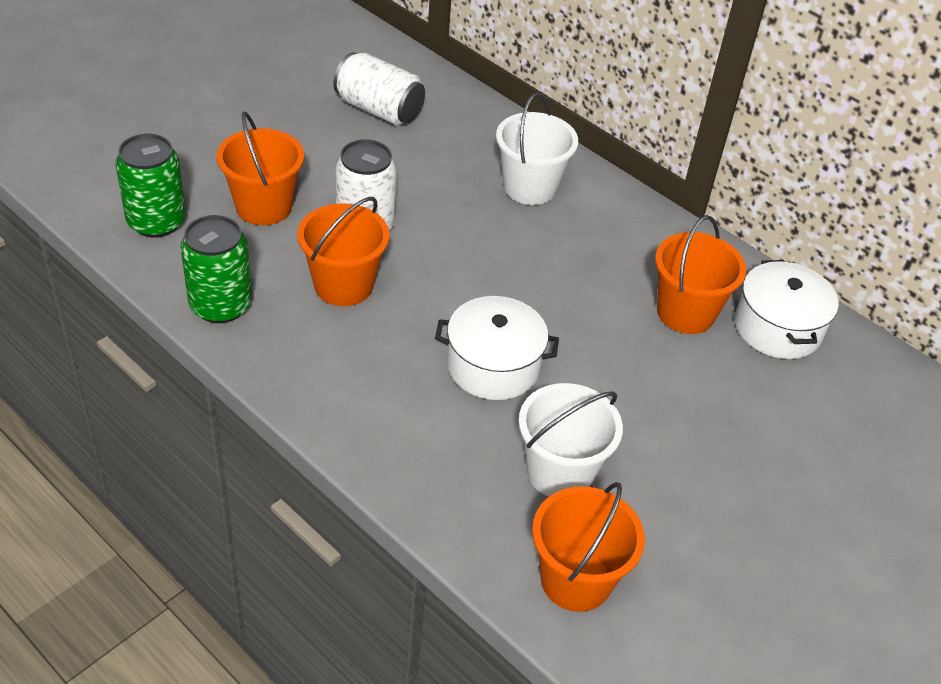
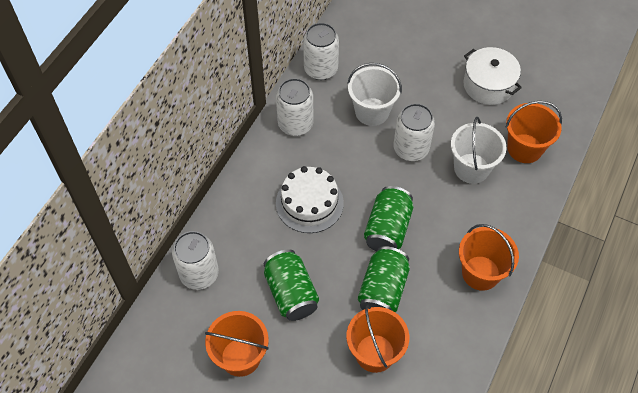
green can: 2 -> 3
white cake: 0 -> 1
white can: 2 -> 4
white pot: 2 -> 1

